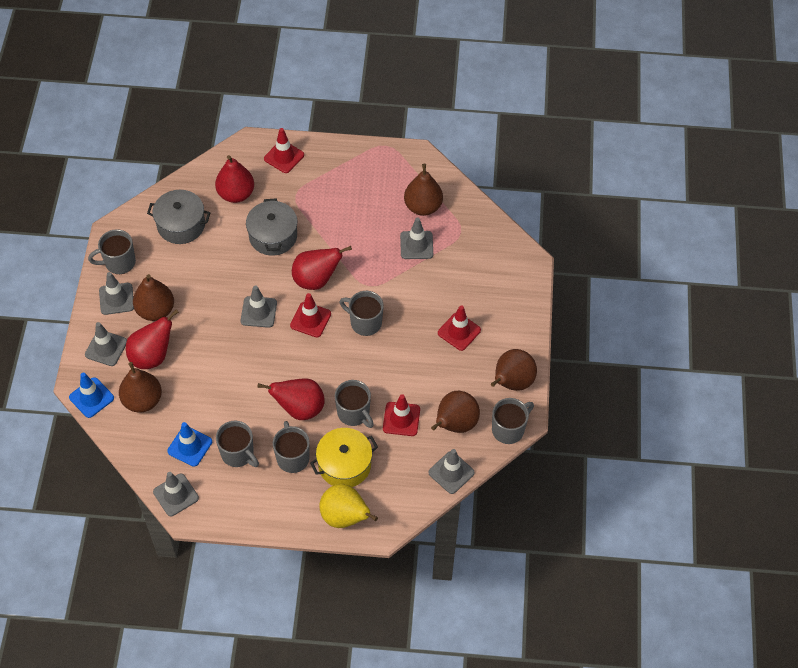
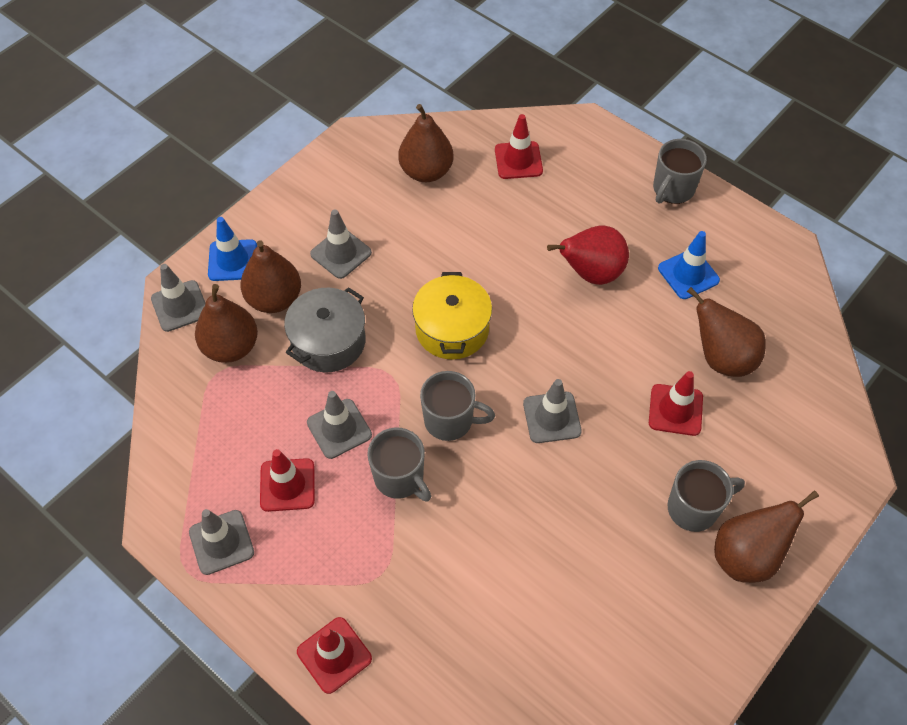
grey mug: 6 -> 4
grey pot: 2 -> 1
grey traffic cone: 6 -> 5
red pear: 4 -> 1
yellow pear: 1 -> 0

